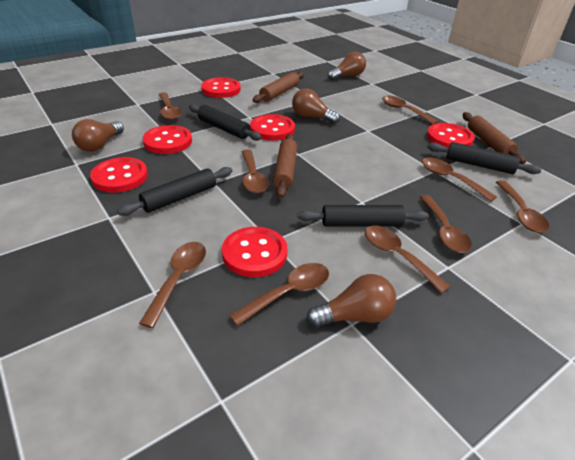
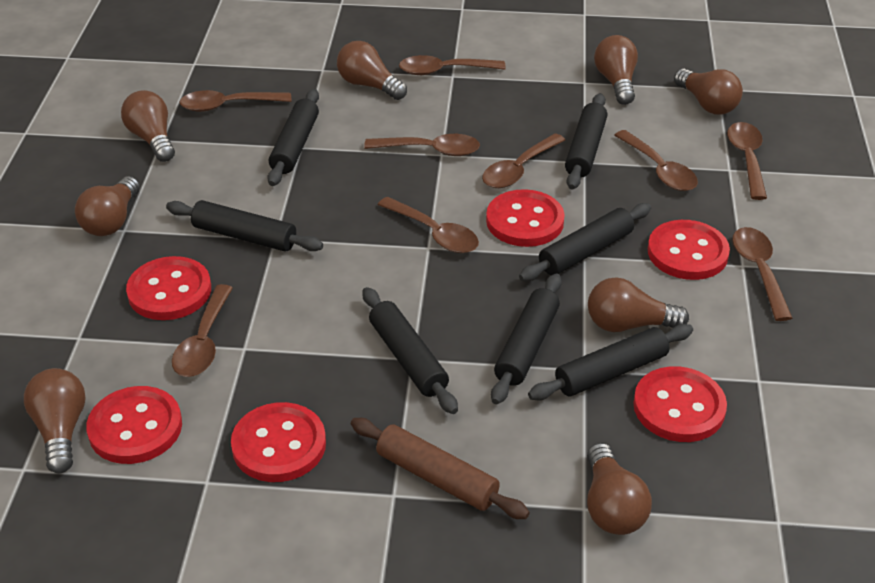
black rolling pin: 4 -> 7
brown light bulb: 4 -> 8
brown rolling pin: 3 -> 1

